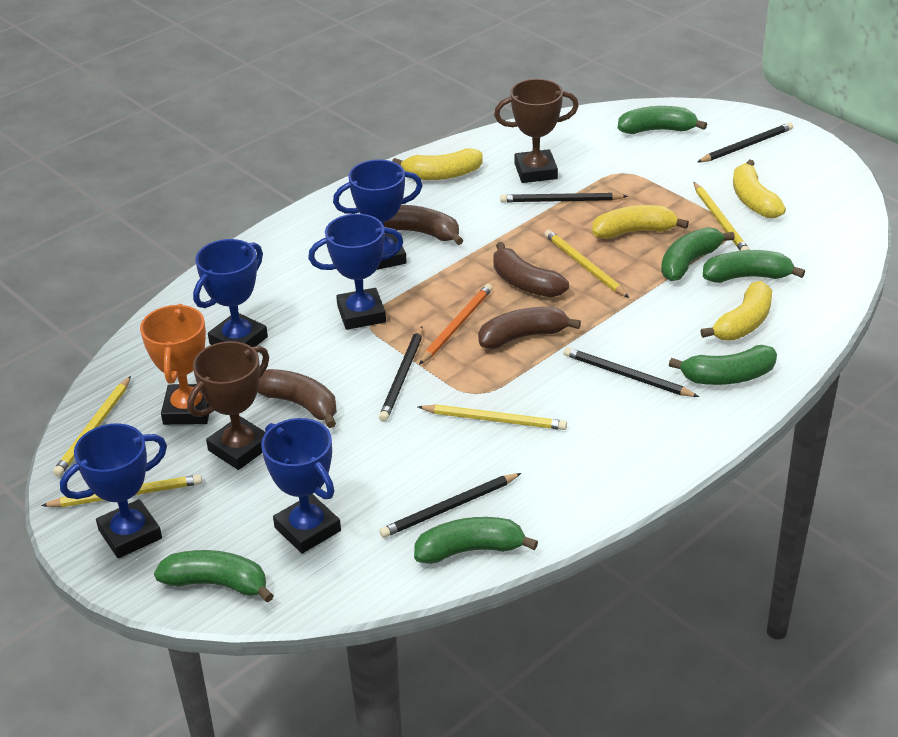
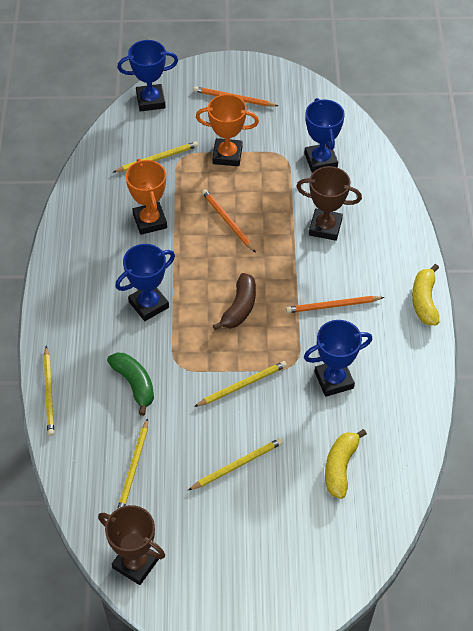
black pencil: 5 -> 0
blue trophy: 5 -> 4
brown banana: 4 -> 1
green banana: 6 -> 1
orange pencil: 1 -> 3
orange trophy: 1 -> 2
yellow banana: 4 -> 2

